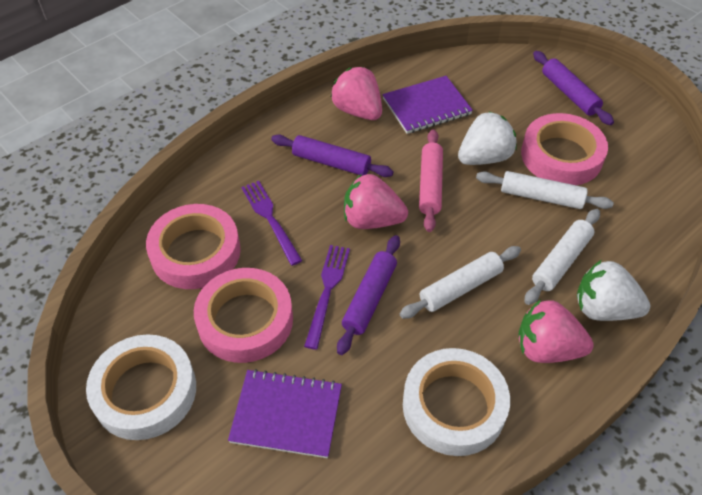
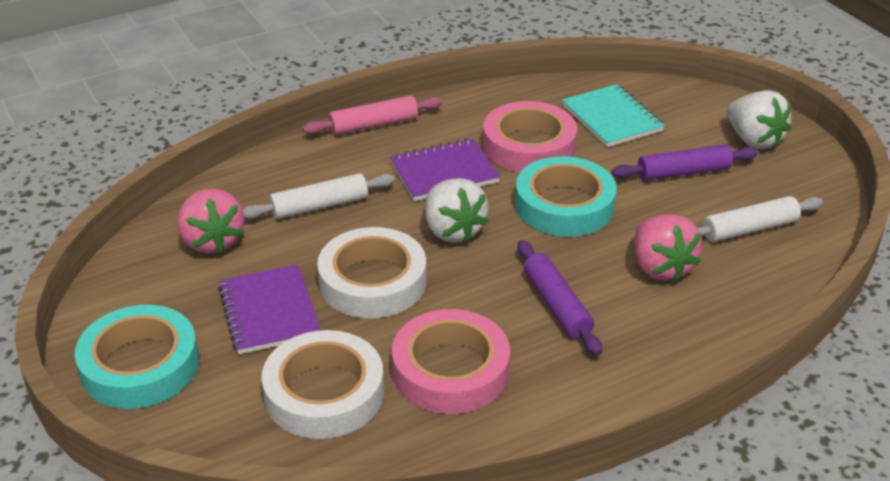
pink strawberry: 3 -> 2
pink tape: 3 -> 2
purple fork: 2 -> 0
purple rolling pin: 3 -> 2
turquoise notebook: 0 -> 1
turquoise tape: 0 -> 2
white rolling pin: 3 -> 2

